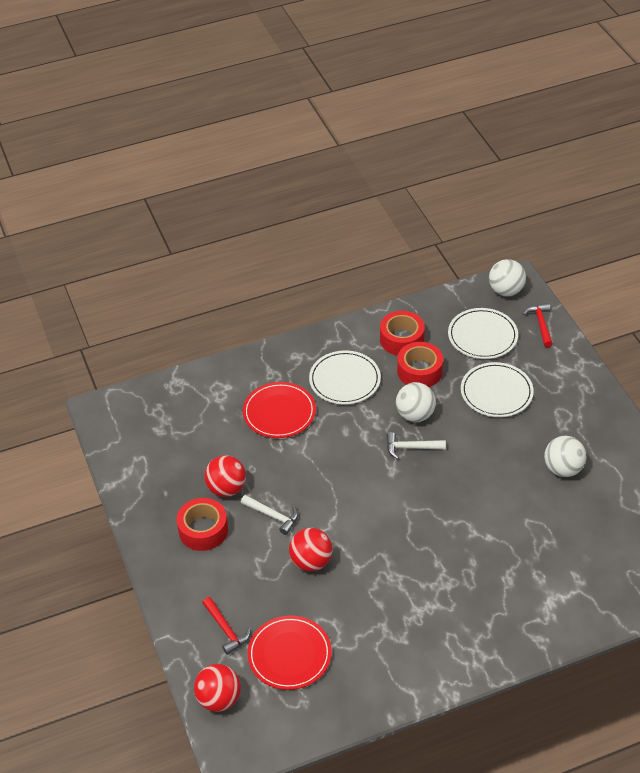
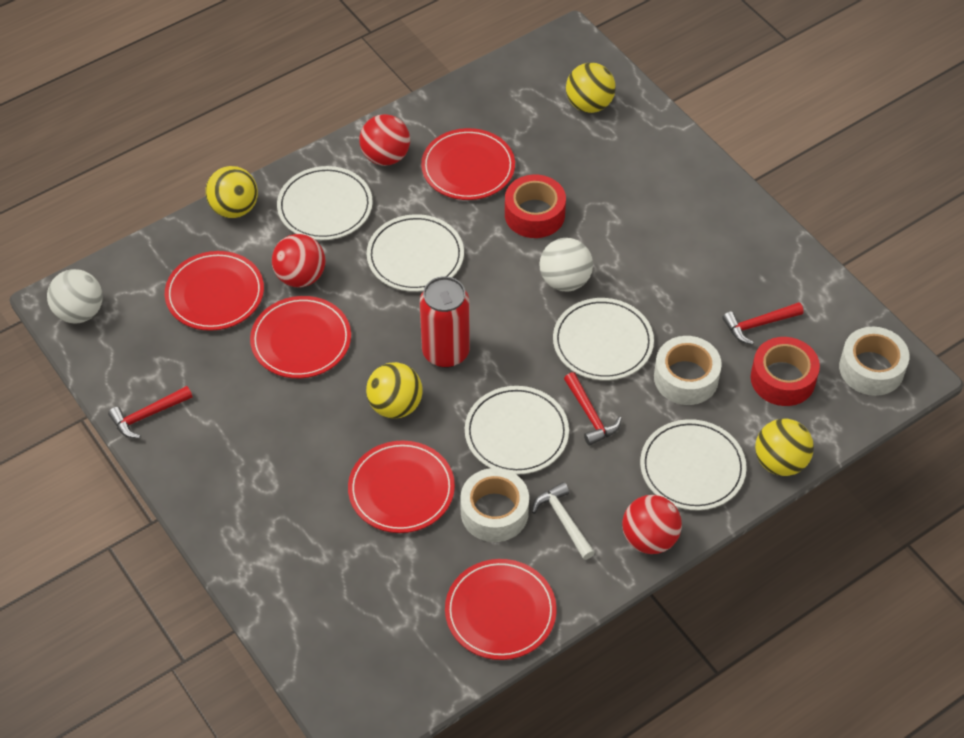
red can: 0 -> 1
red hammer: 2 -> 3
red plate: 2 -> 5
red tape: 3 -> 2
white ball: 3 -> 2
white hammer: 2 -> 1
white plate: 3 -> 5
white tape: 0 -> 3
yellow ball: 0 -> 4

